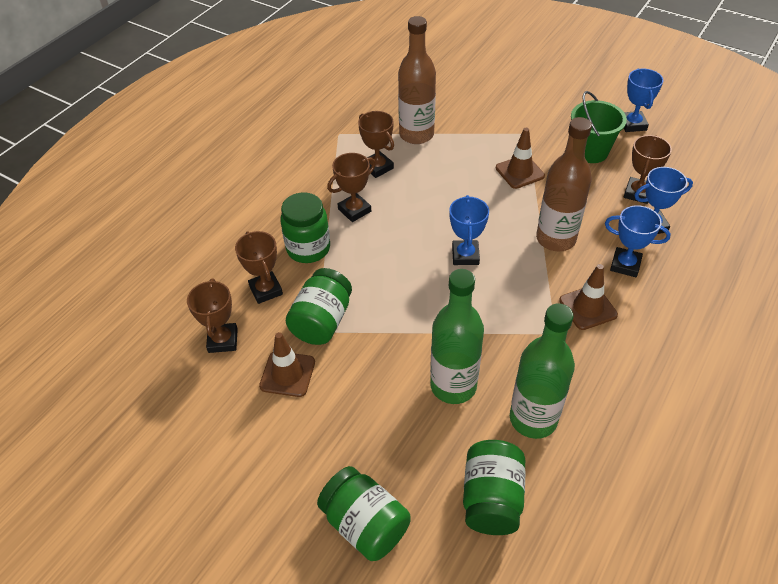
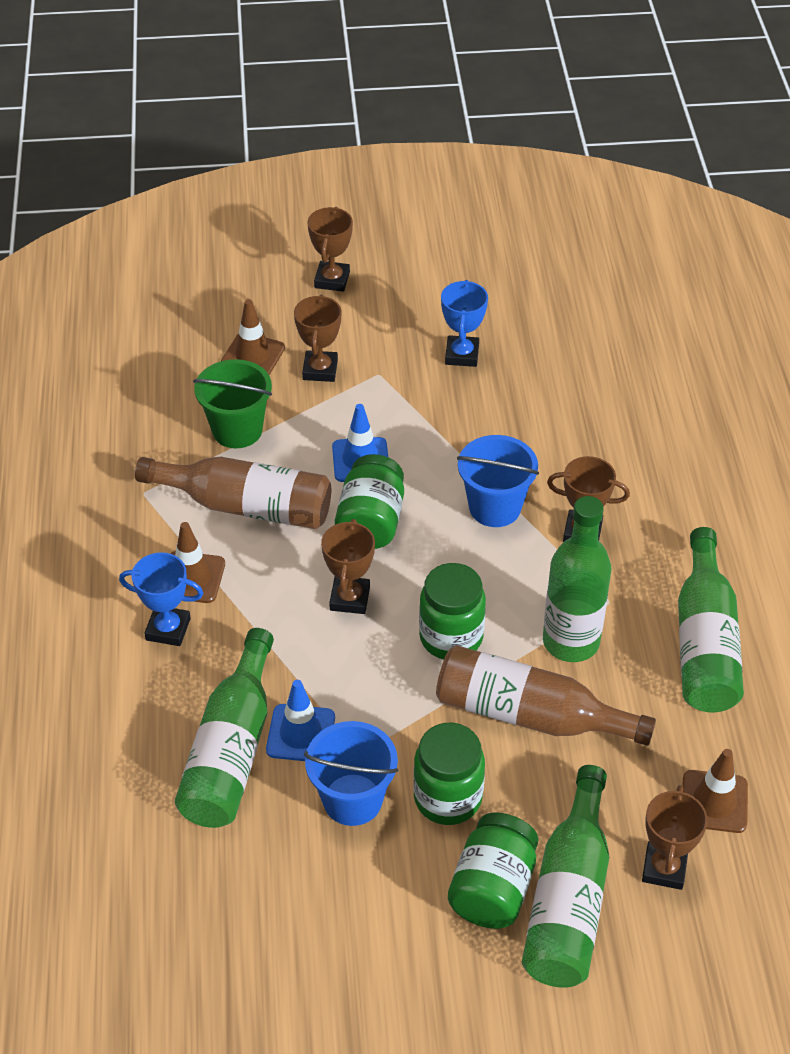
blue bucket: 0 -> 2
blue traffic cone: 0 -> 2
blue trophy: 4 -> 2
green bottle: 2 -> 4

